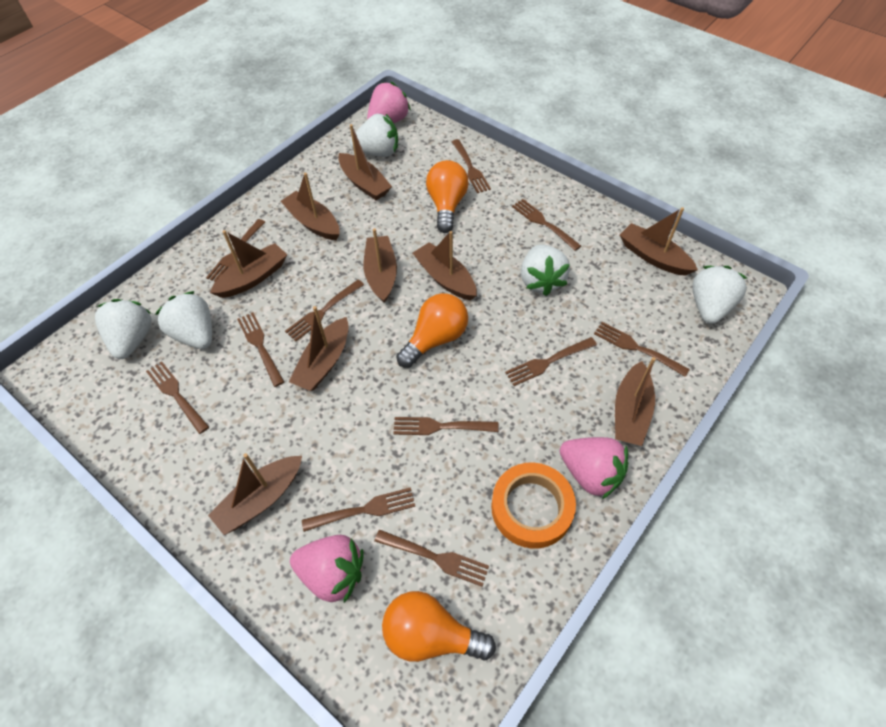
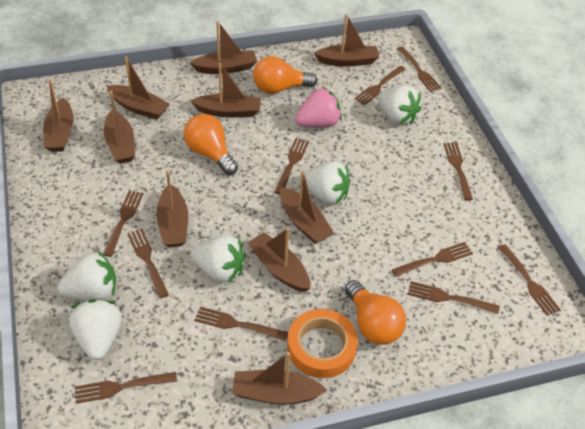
brown boat: 9 -> 10
pink strawberry: 3 -> 1

